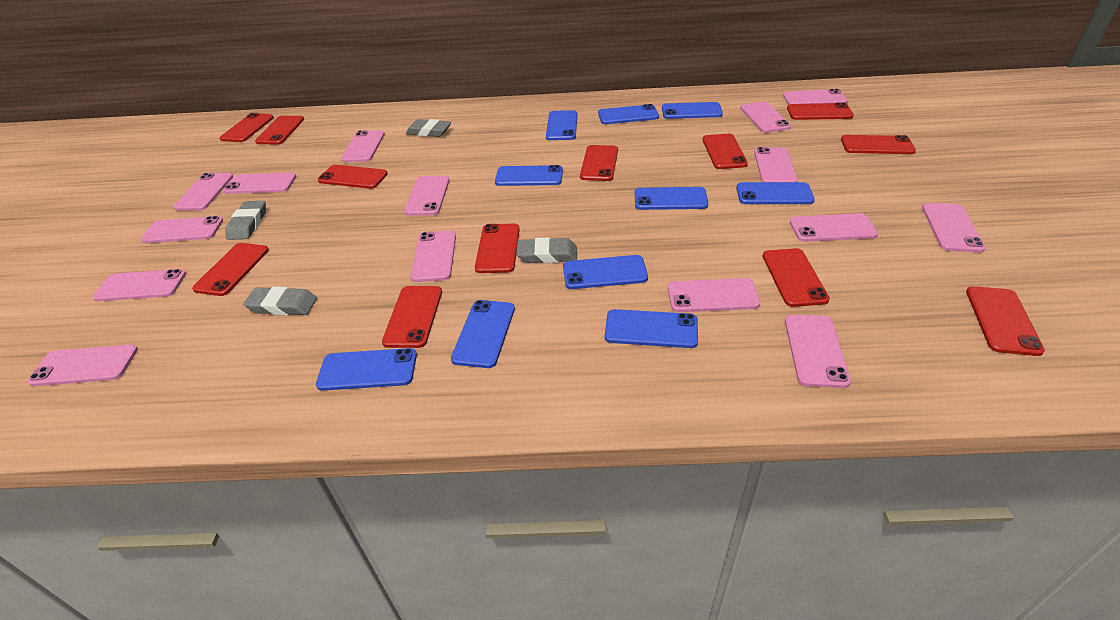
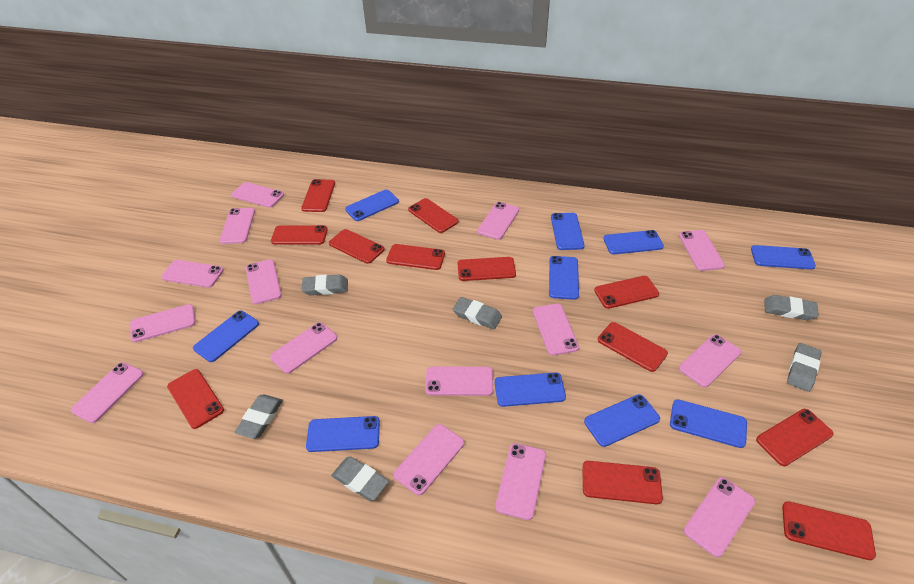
grey eraser: 4 -> 6

